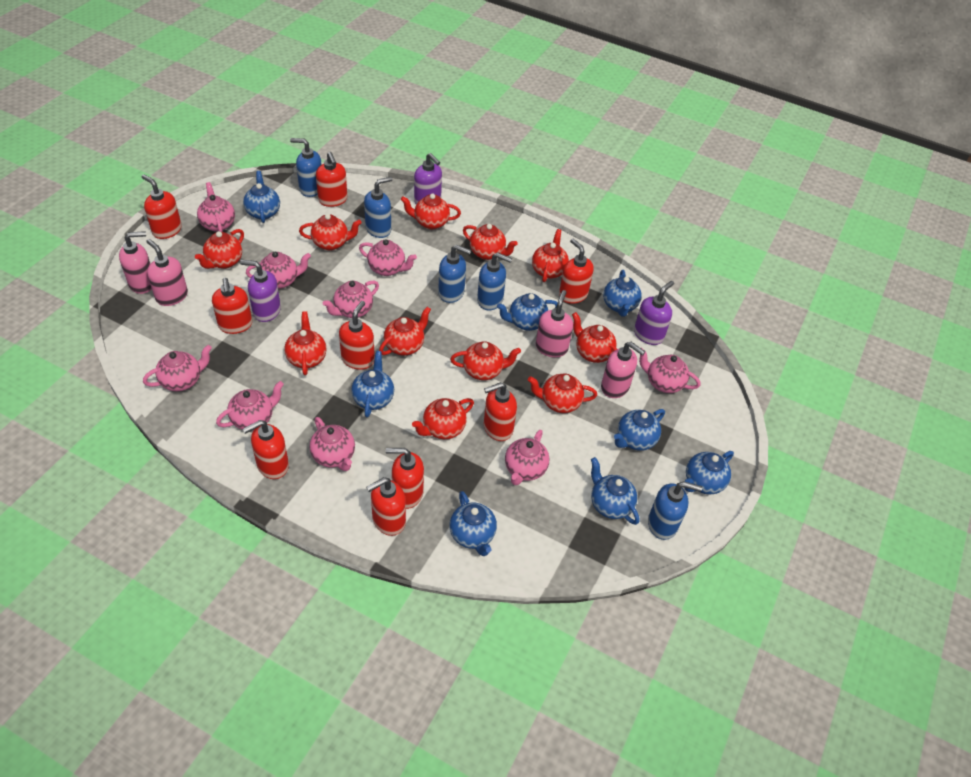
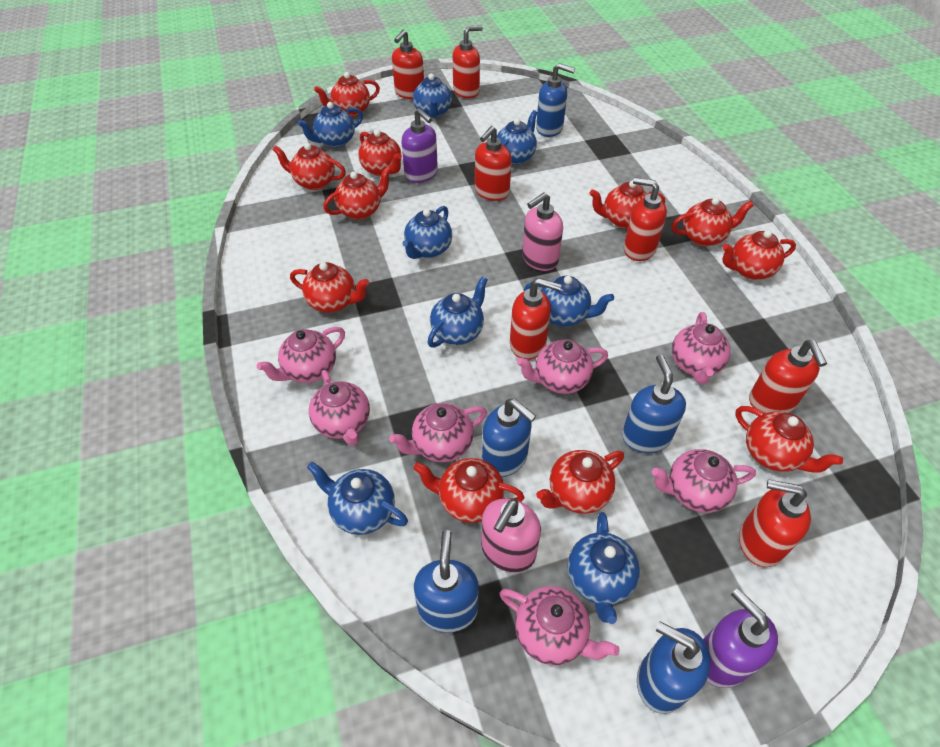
pink soap dispenser: 4 -> 2
pink teapot: 9 -> 7
purple soap dispenser: 3 -> 2
red soap dispenser: 9 -> 7

